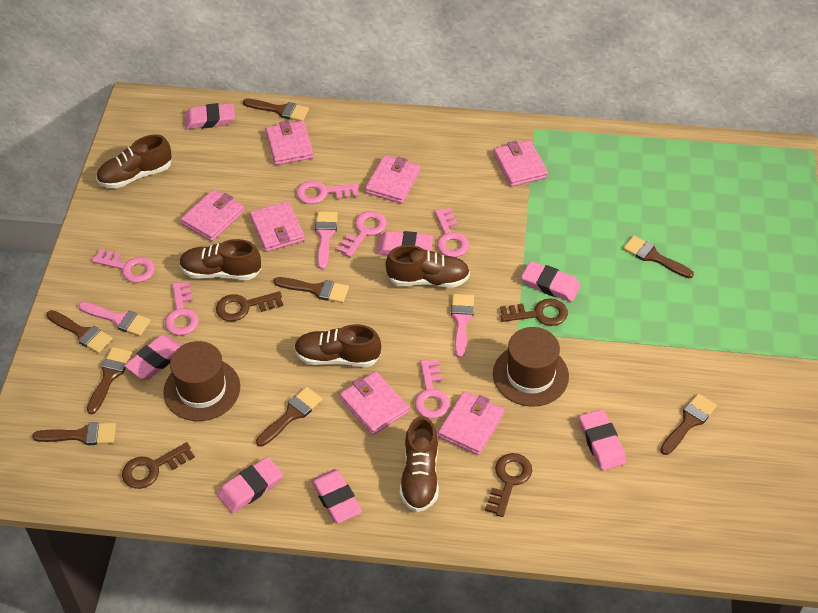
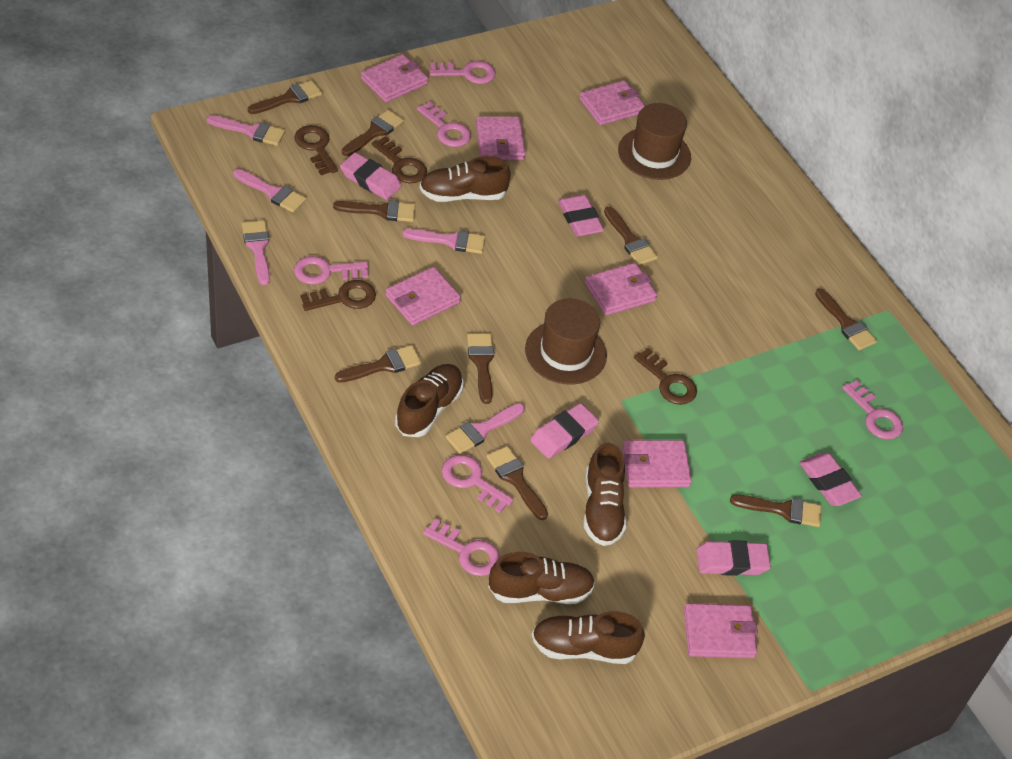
brown brush: 8 -> 9
pink brush: 3 -> 5
pink eraser: 7 -> 5

